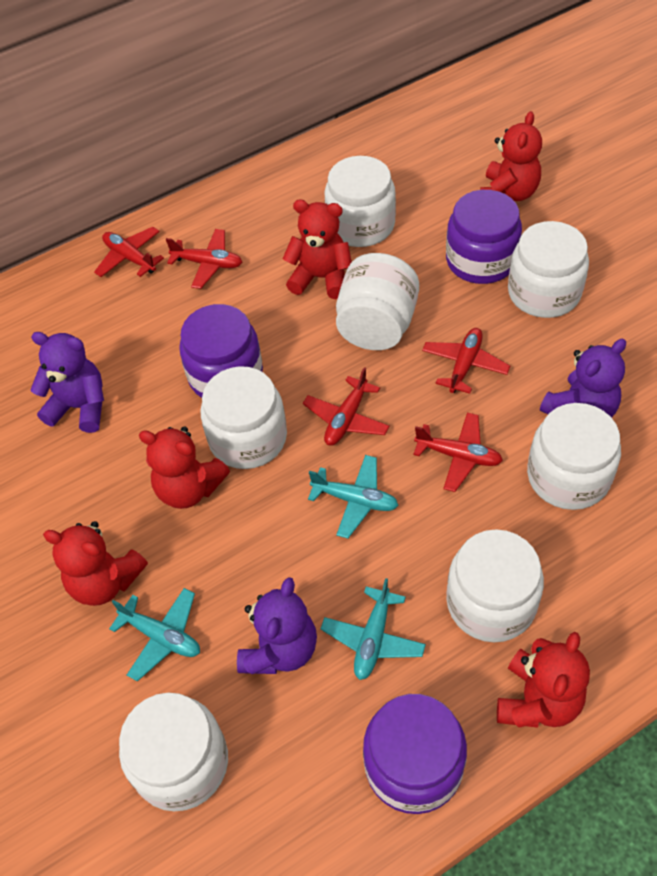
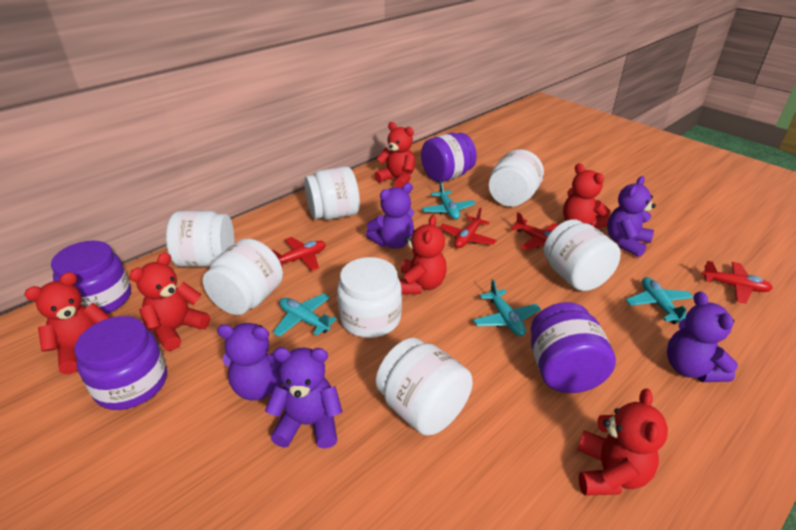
purple jar: 3 -> 4
purple teddy bear: 3 -> 5
red plane: 5 -> 4
red teddy bear: 5 -> 6
turquoise plane: 3 -> 4

